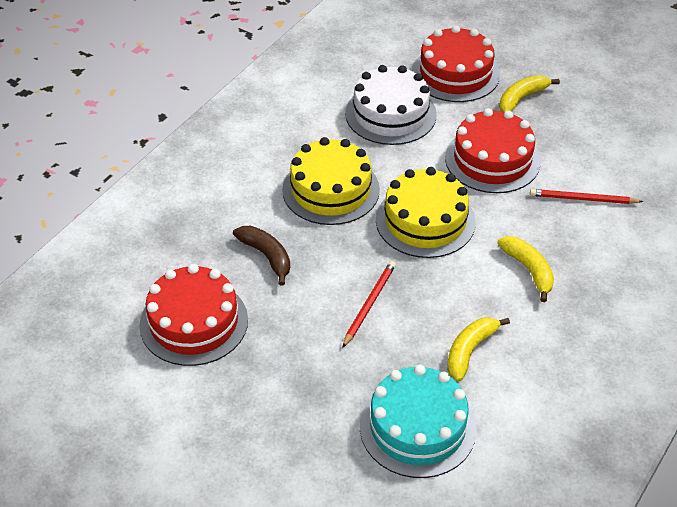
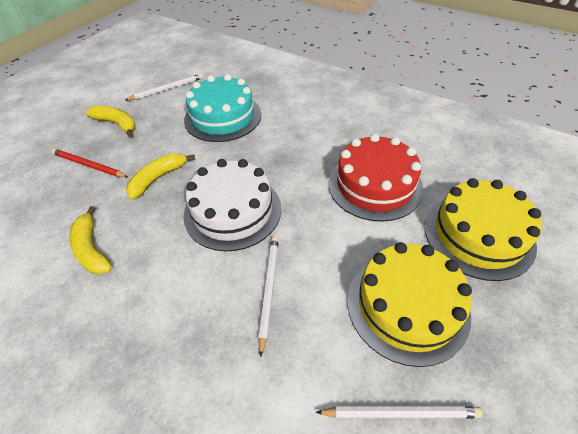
brown banana: 1 -> 0
red cake: 3 -> 1
red pencil: 2 -> 1
white pencil: 0 -> 3

